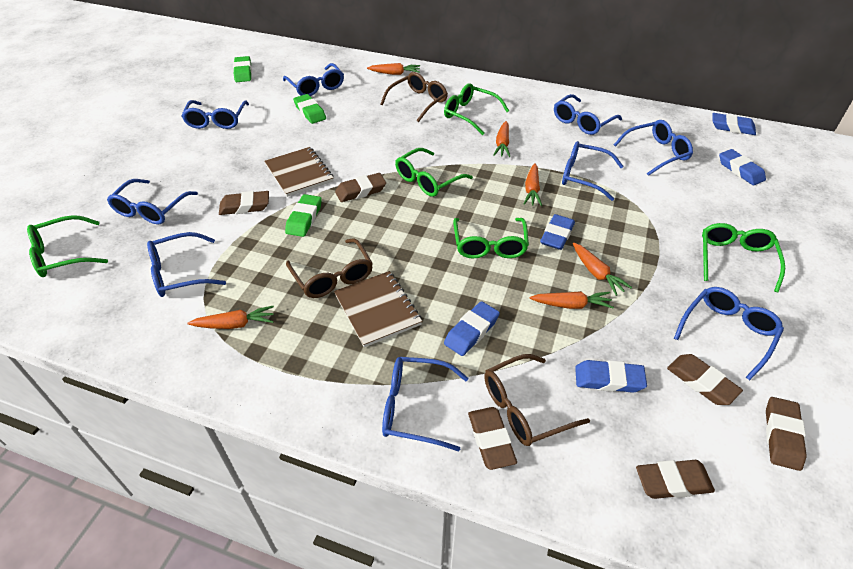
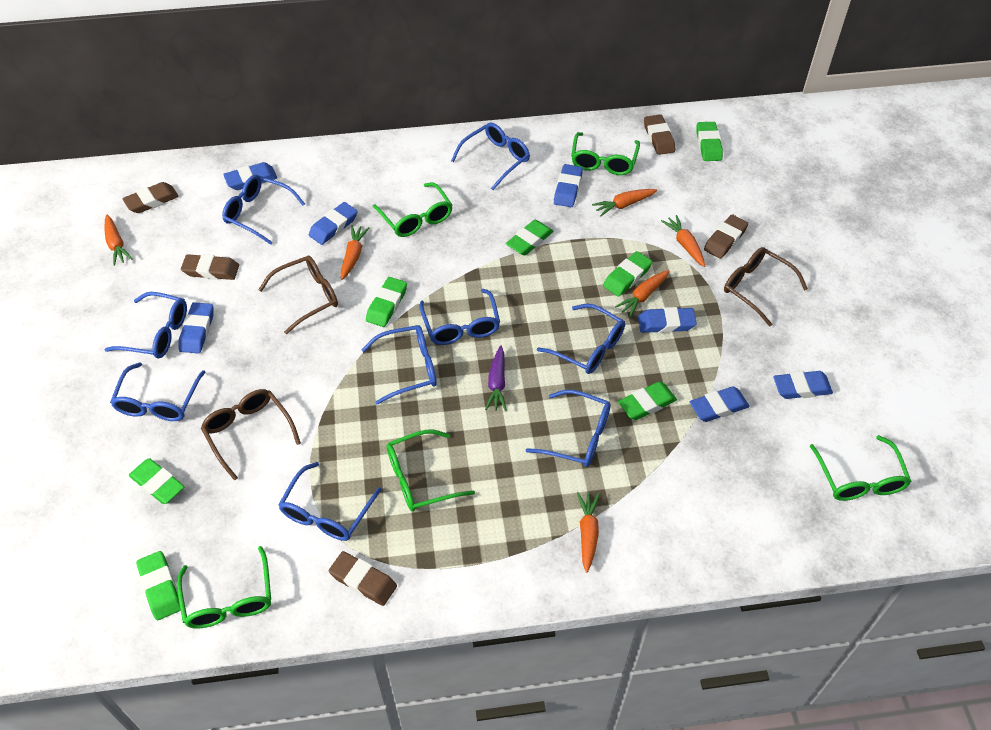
blue eraser: 5 -> 7
brown eraser: 6 -> 5
brown notebook: 2 -> 0
green eraser: 3 -> 7
purple carrot: 0 -> 1

